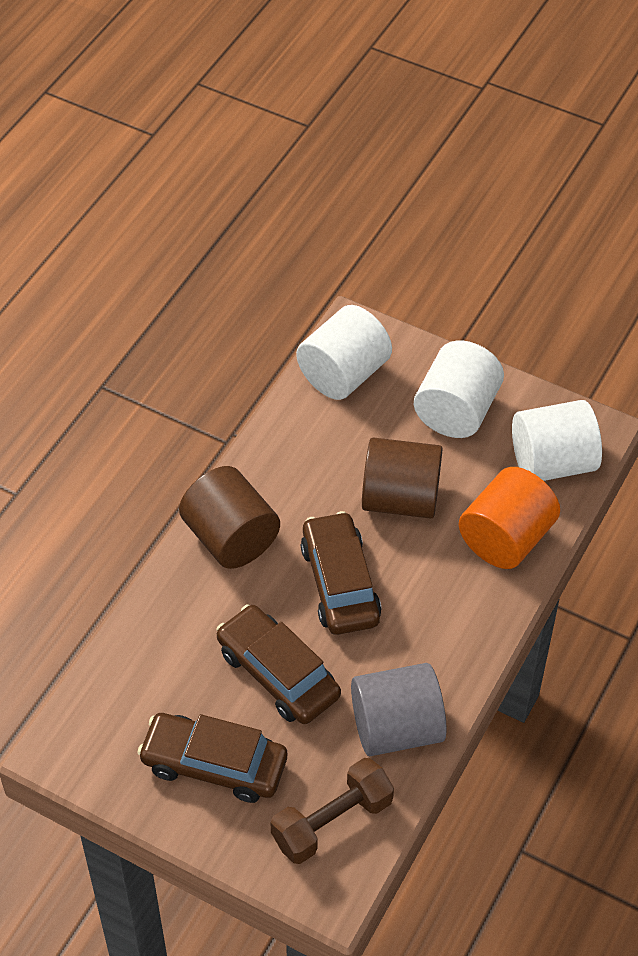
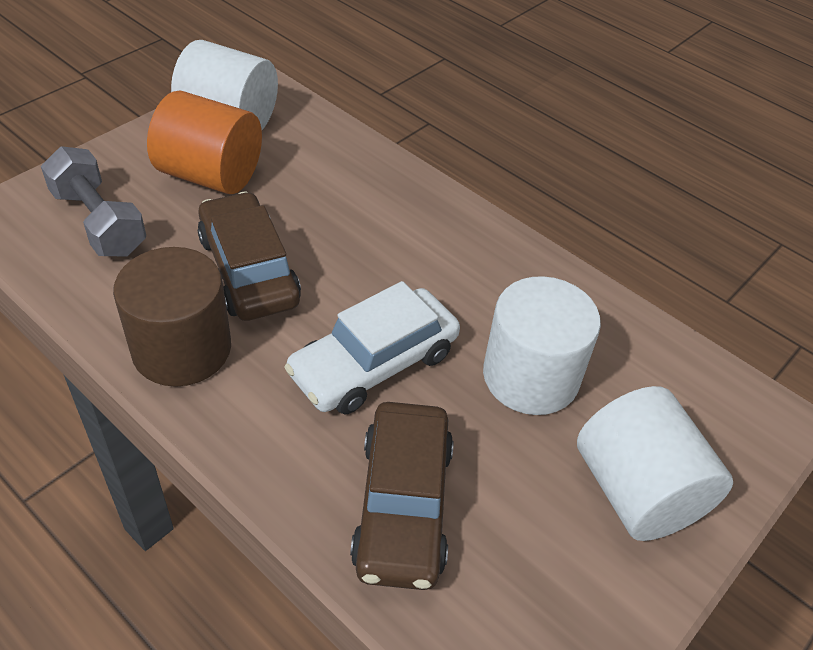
brown car: 3 -> 2
brown cylinder: 2 -> 1
brown dumbbell: 1 -> 0
grey cylinder: 1 -> 0
grey dumbbell: 0 -> 1
white car: 0 -> 1

